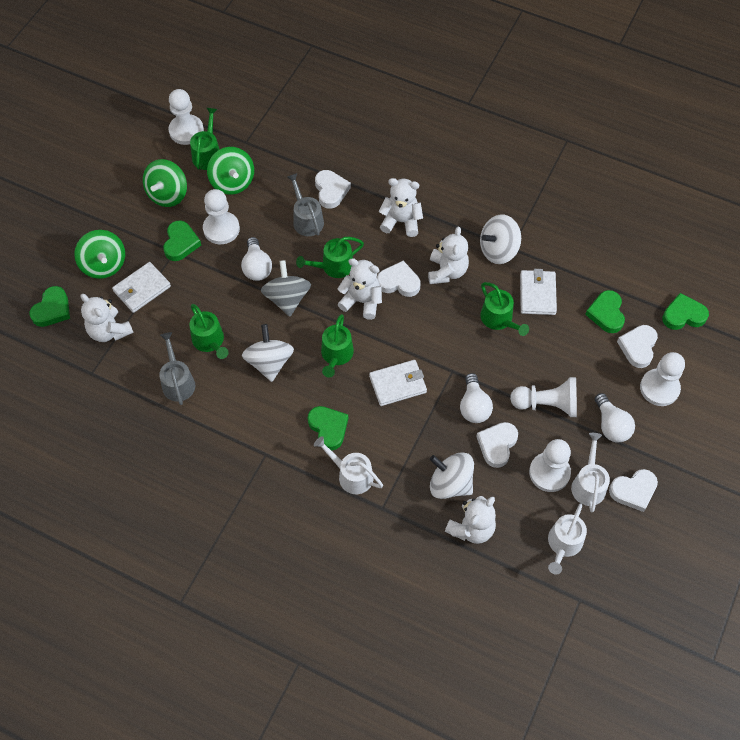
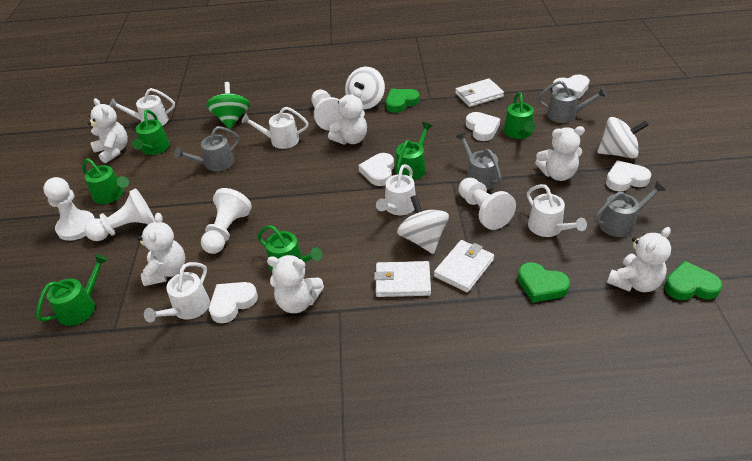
green heart: 5 -> 3
green spinning top: 3 -> 1
green watering can: 5 -> 6
grey spinning top: 1 -> 0
grey watering can: 2 -> 4
white light bulb: 3 -> 0
white teddy bear: 5 -> 6
white watering can: 3 -> 5

